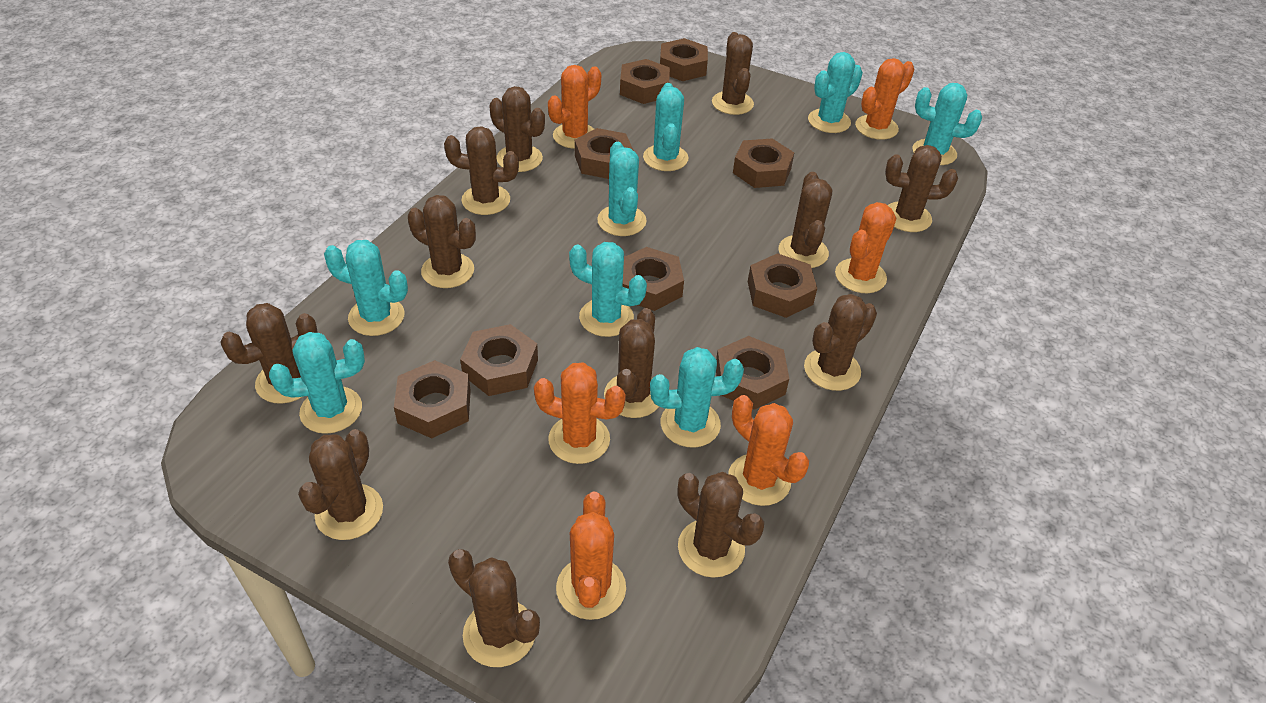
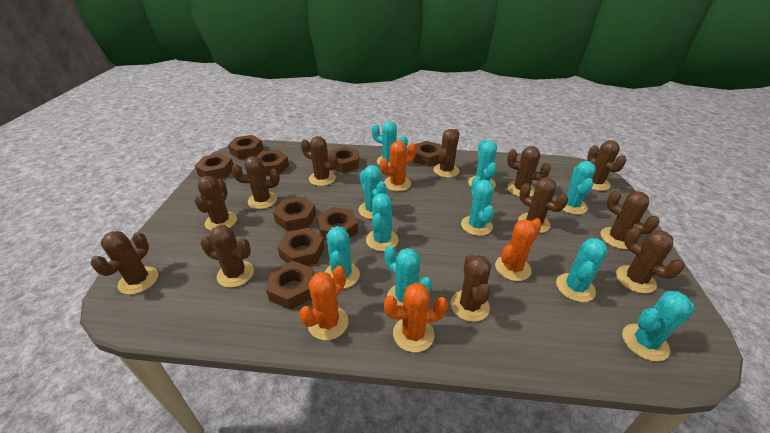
orange cactus: 6 -> 4
turquoise cactus: 8 -> 10

